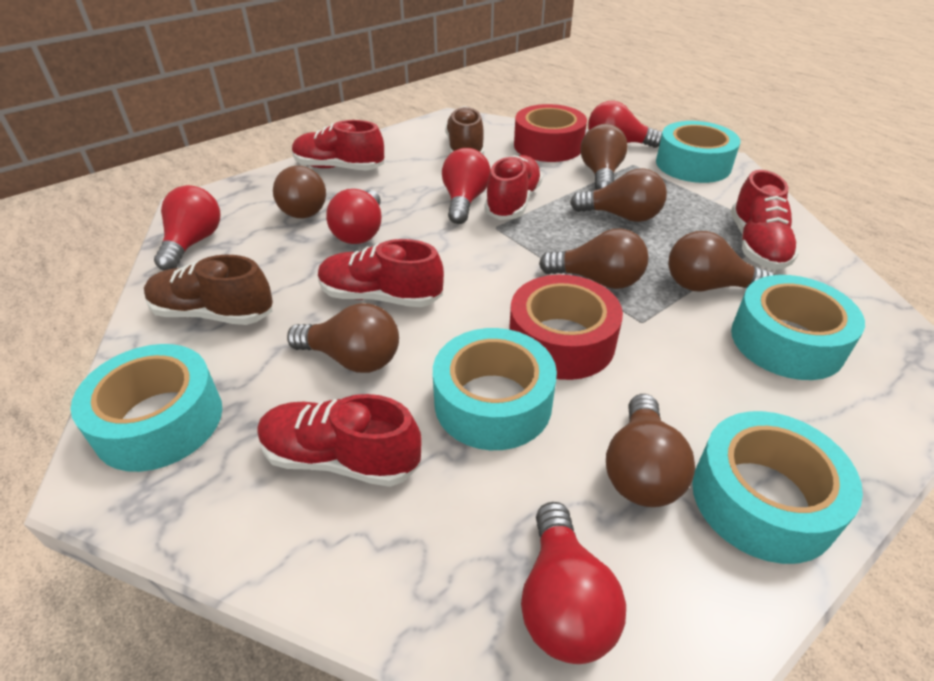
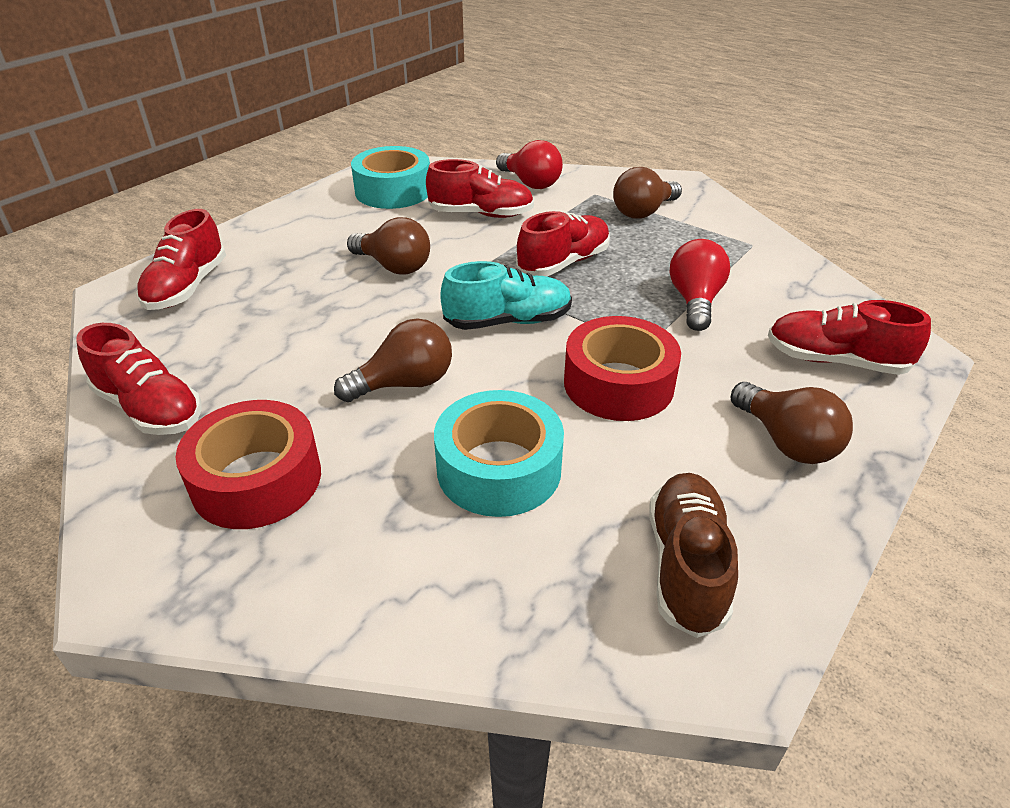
brown light bulb: 7 -> 4
brown shoe: 2 -> 1
red light bulb: 5 -> 2
turquoise shoe: 0 -> 1
turquoise tape: 5 -> 2

